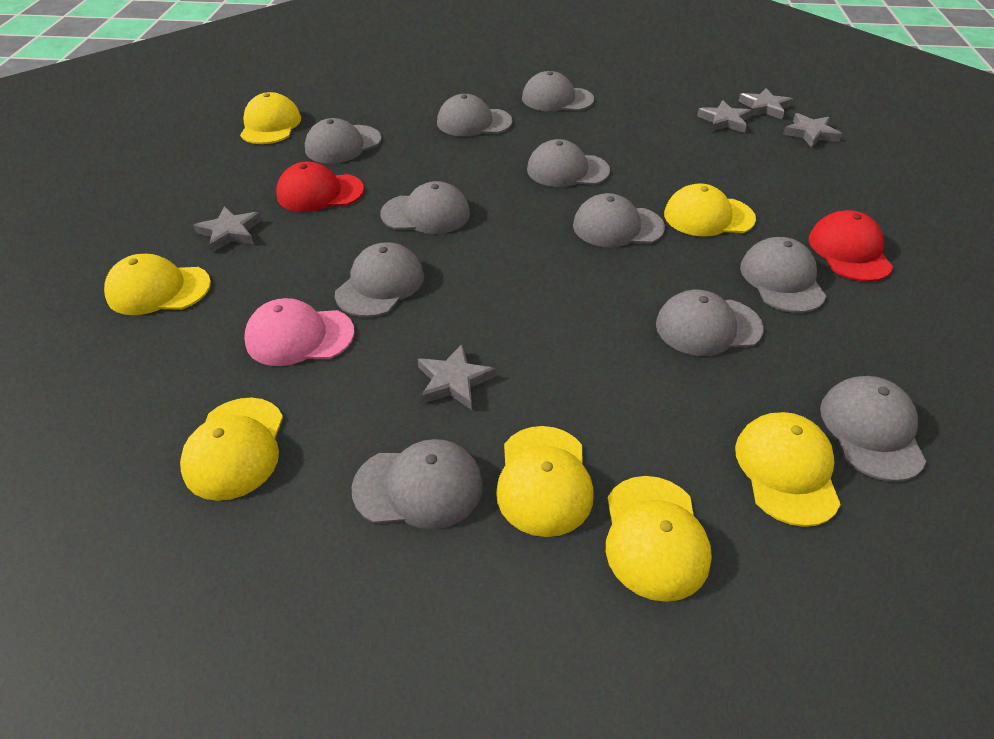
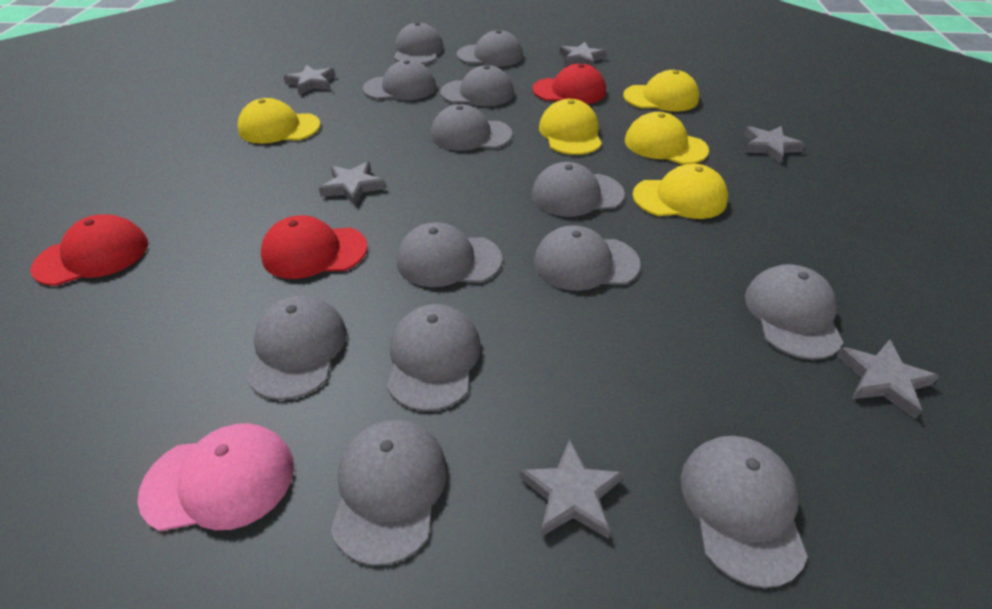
grey cap: 11 -> 13
grey star: 5 -> 6
red cap: 2 -> 3
yellow cap: 7 -> 5

